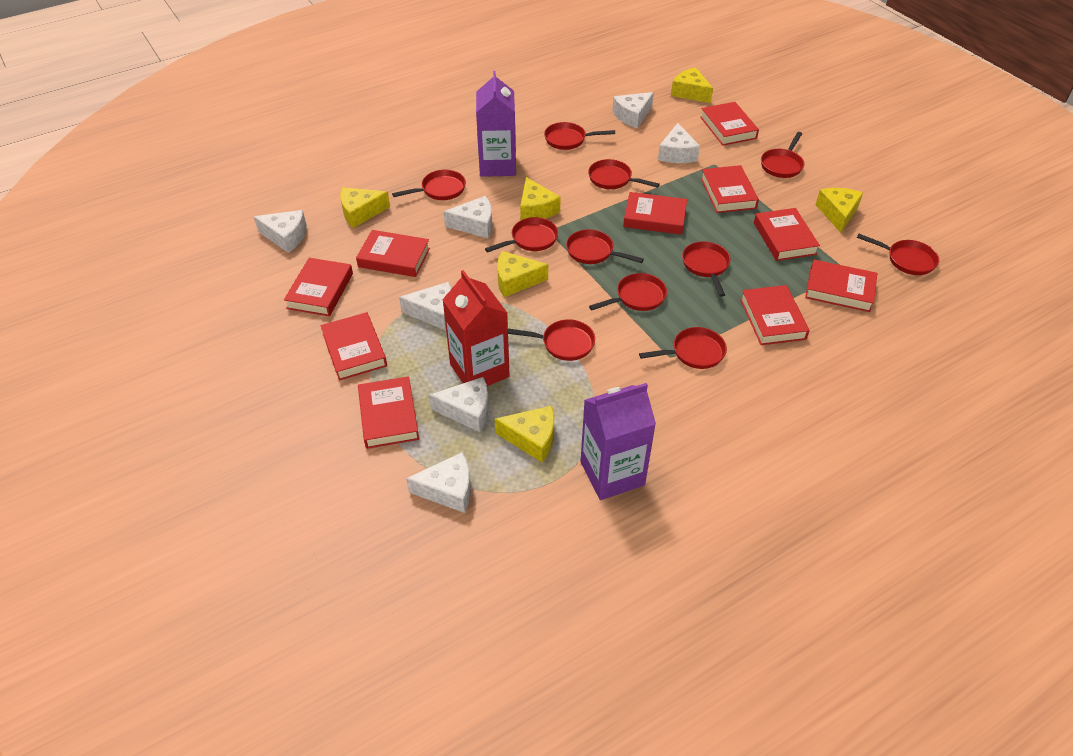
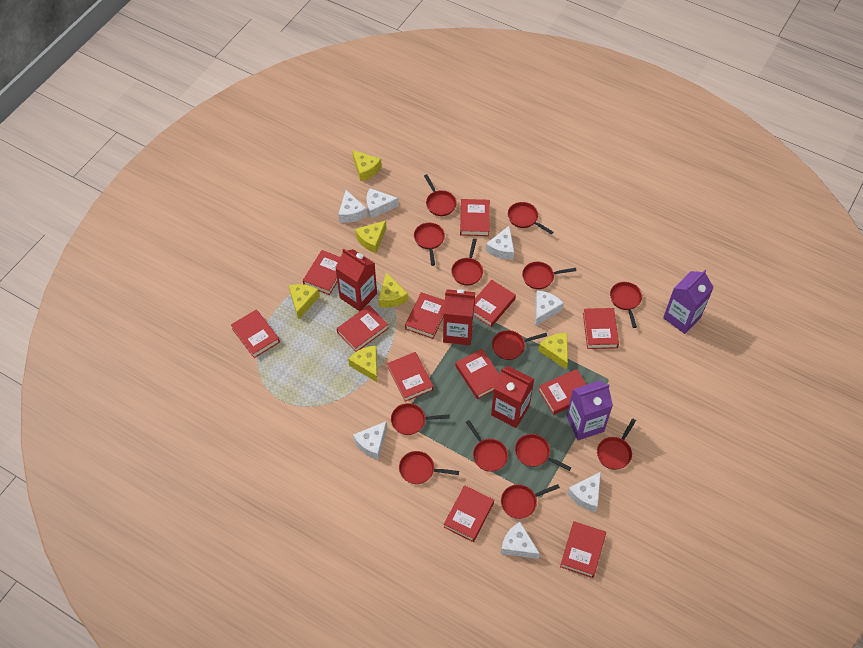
red book: 10 -> 12
red carton: 1 -> 3
red pan: 11 -> 13

